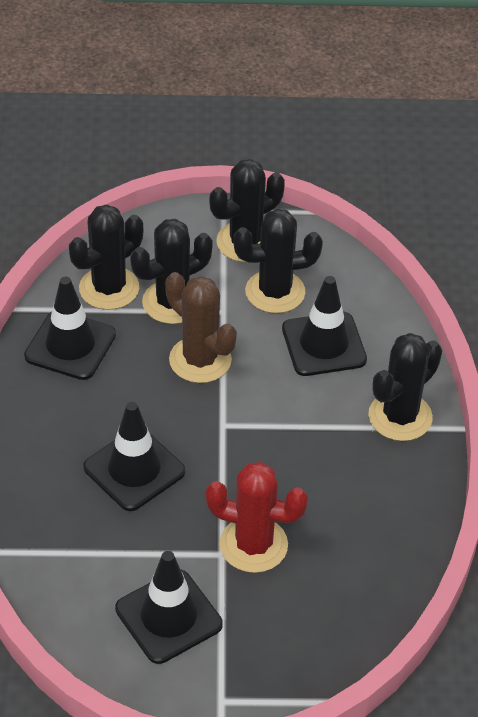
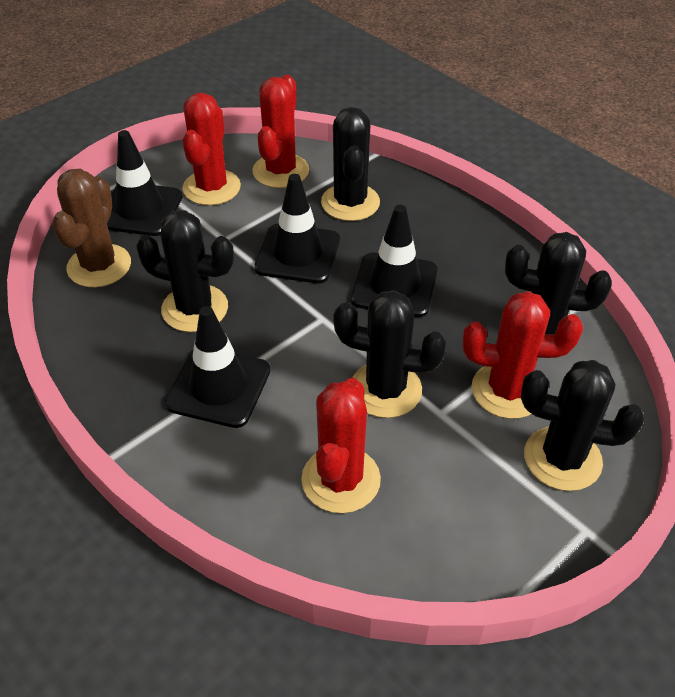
red cactus: 1 -> 4

